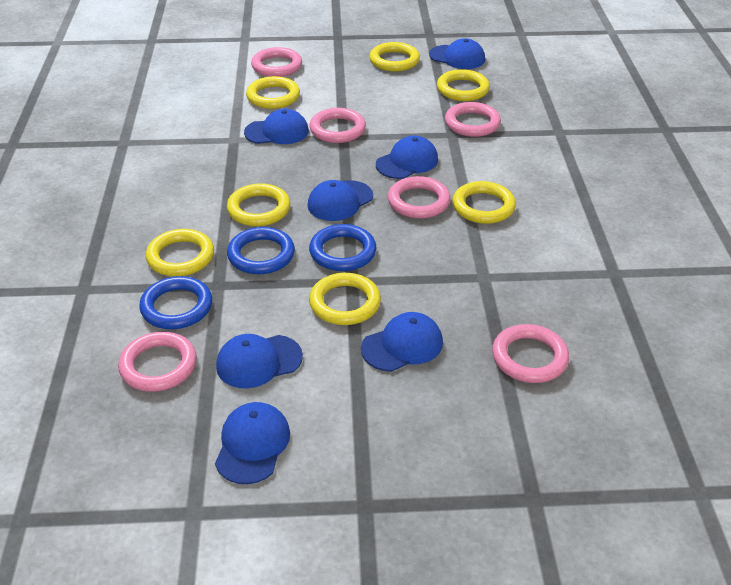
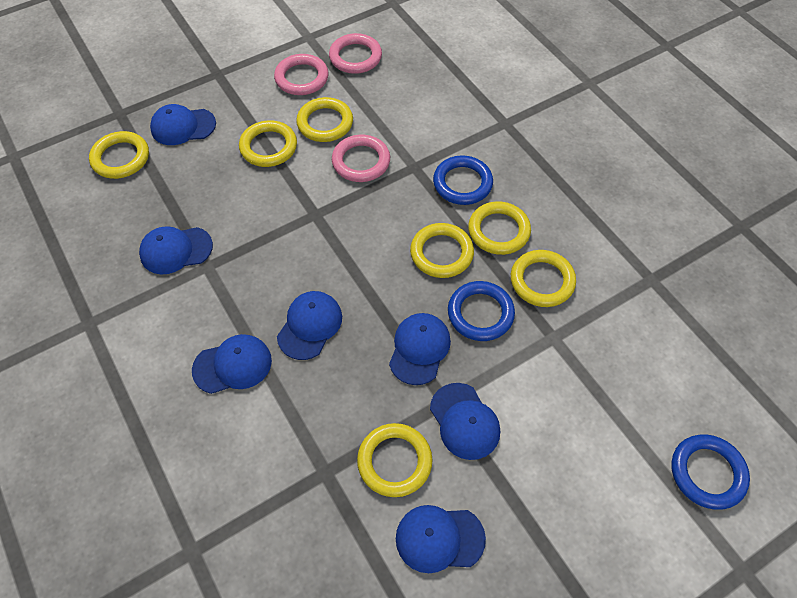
pink ring: 6 -> 3

